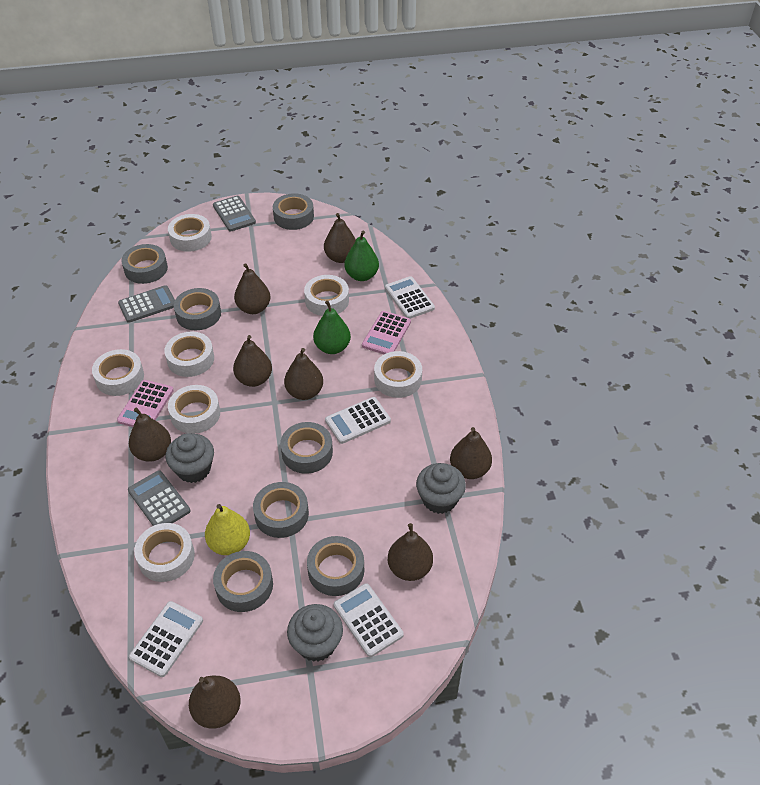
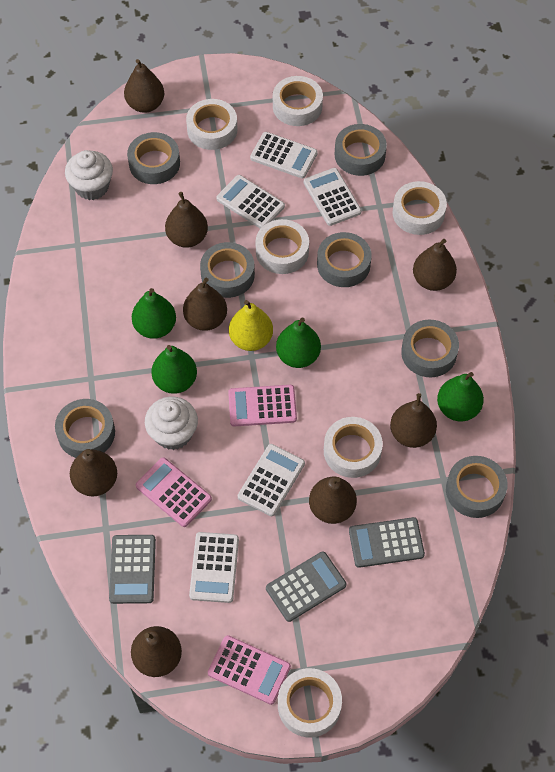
green pear: 2 -> 4
grey cupcake: 3 -> 0
pink calculator: 2 -> 3
white calculator: 4 -> 5
white cupcake: 0 -> 2
white tape: 7 -> 6

